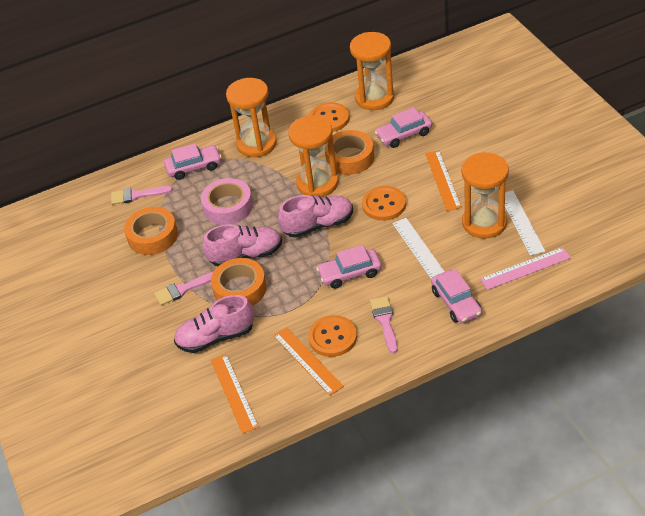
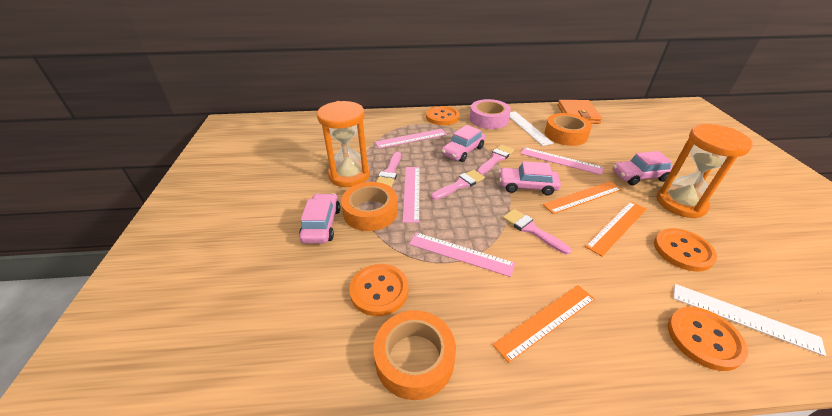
orange button: 3 -> 4
orange hourglass: 4 -> 2
orange wallet: 0 -> 1
pink brush: 3 -> 4
pink ruler: 1 -> 4
pink shoe: 3 -> 0

